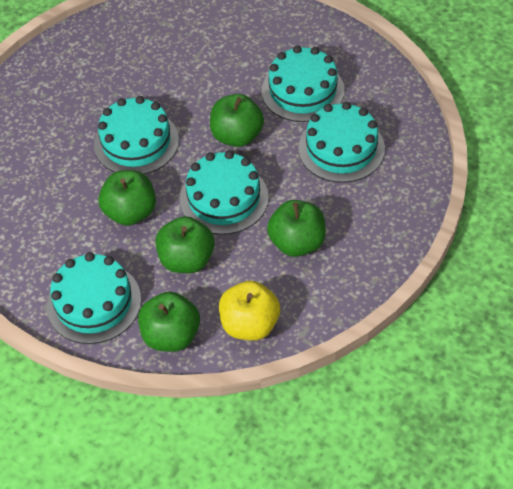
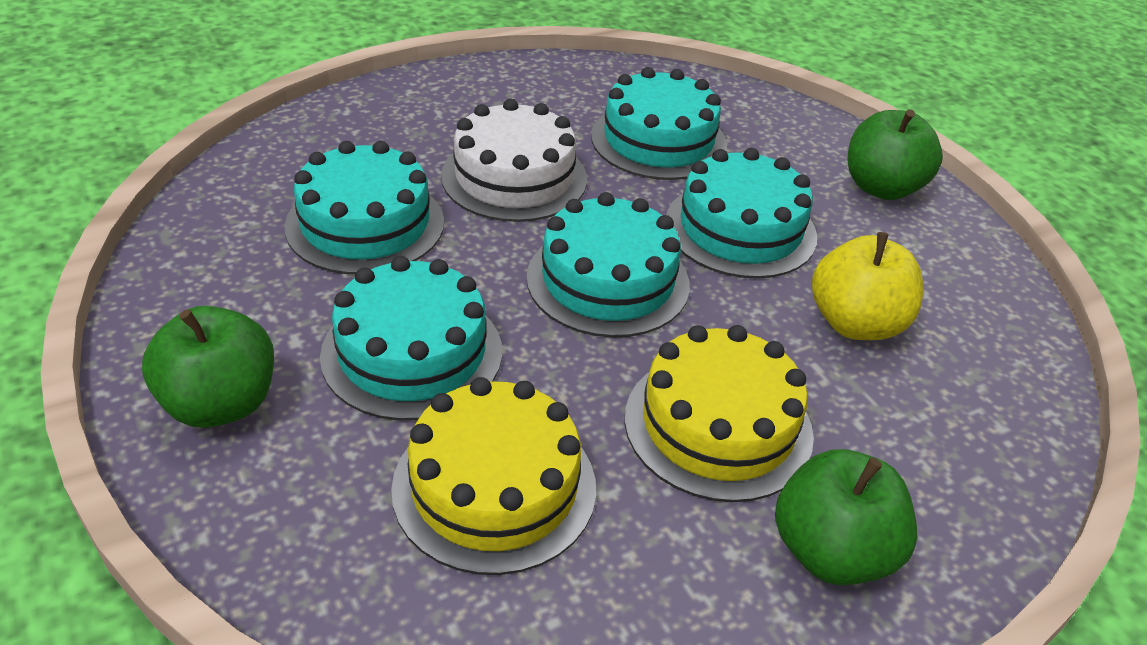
green apple: 5 -> 3
white cake: 0 -> 1
yellow cake: 0 -> 2

